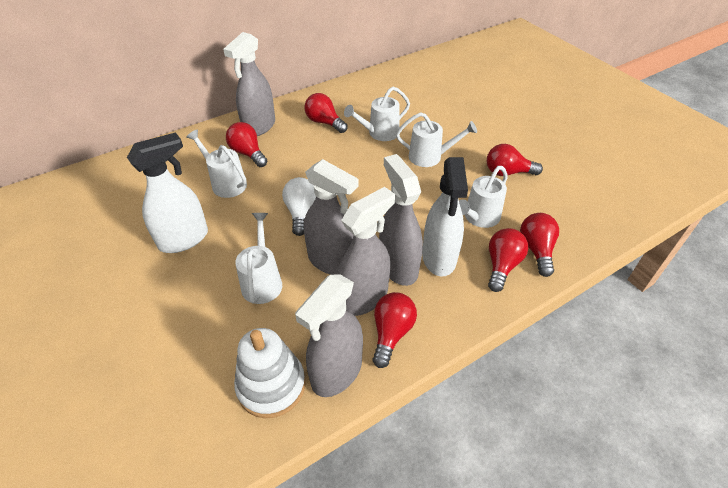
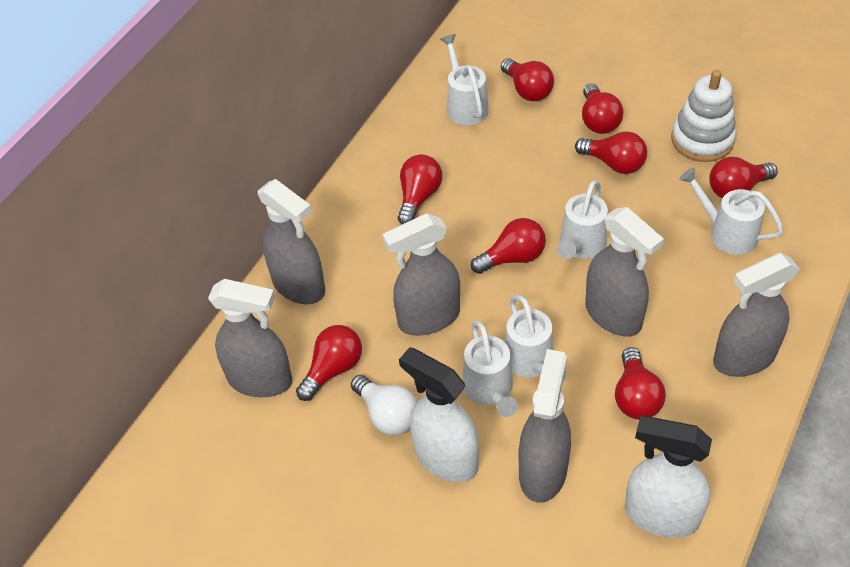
grey spray bottle: 5 -> 6
red light bulb: 6 -> 8

